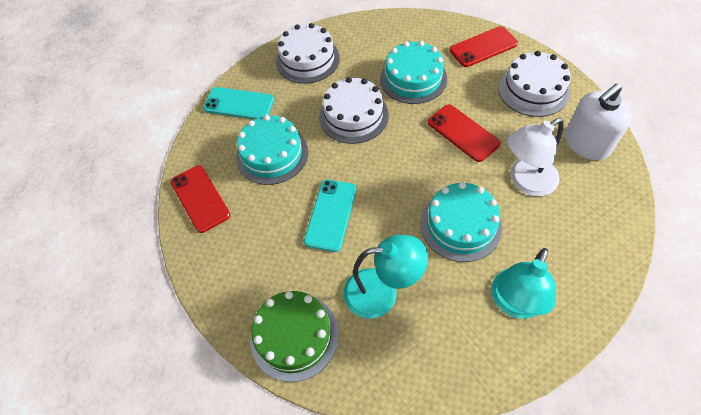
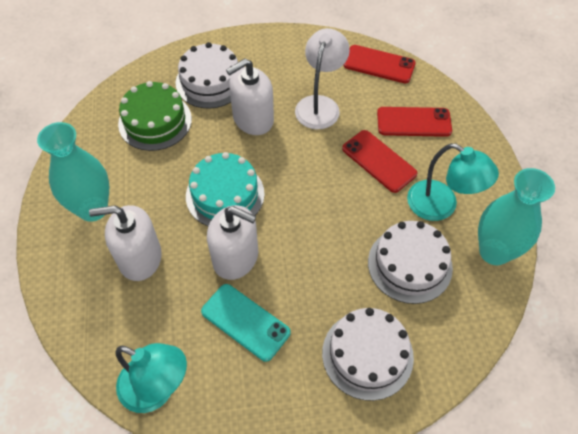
turquoise cake: 3 -> 1
turquoise phone: 2 -> 1
turquoise vase: 0 -> 2
white soap dispenser: 1 -> 3

